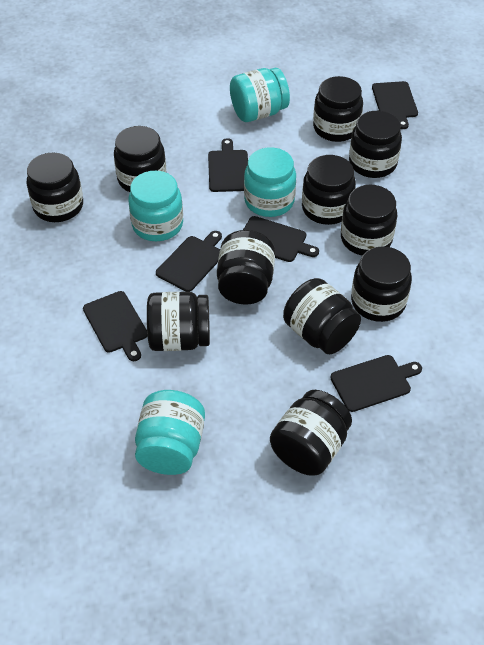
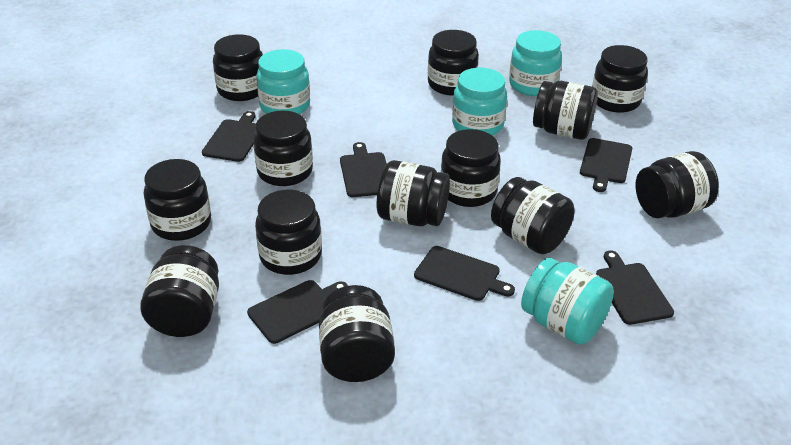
black jar: 11 -> 13

